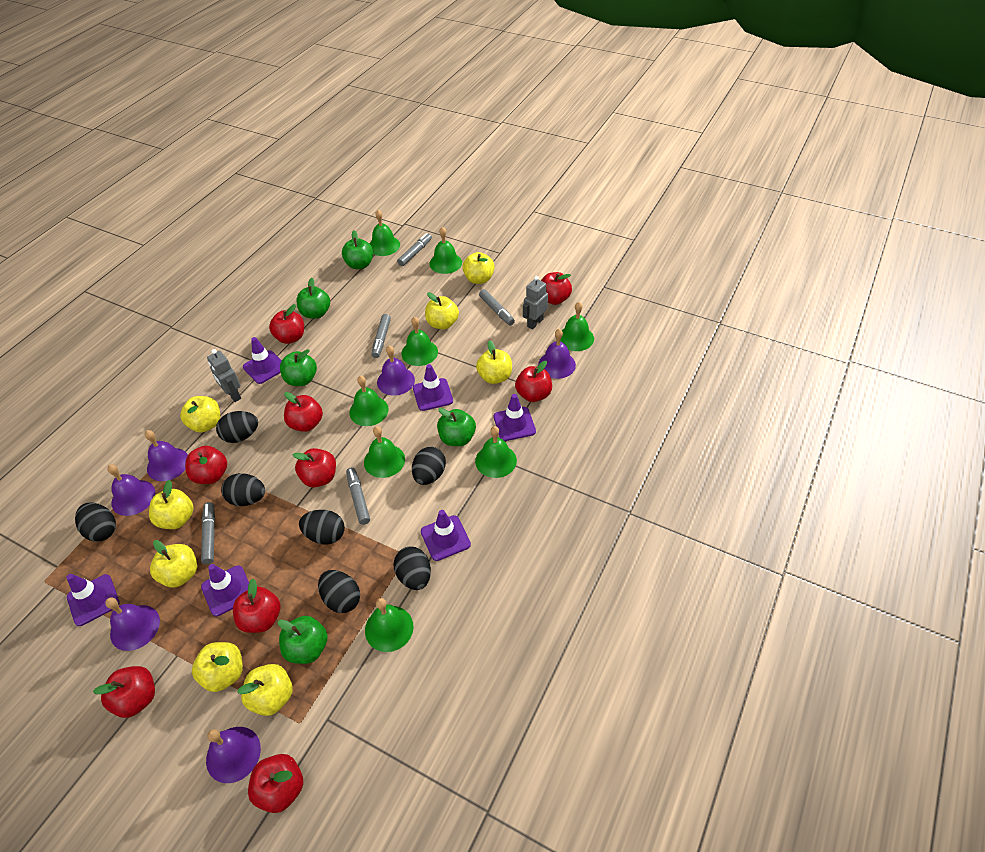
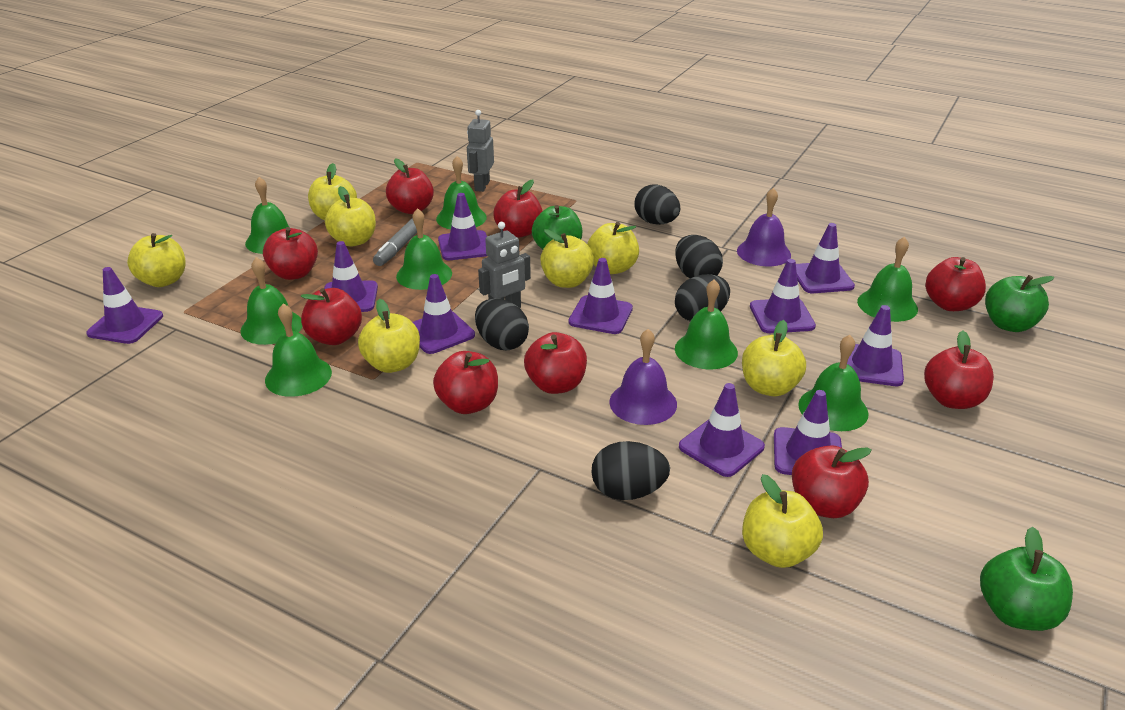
black egg: 7 -> 5
green apple: 5 -> 3
grey marker: 5 -> 1
purple bell: 6 -> 2
purple traffic cone: 6 -> 10

